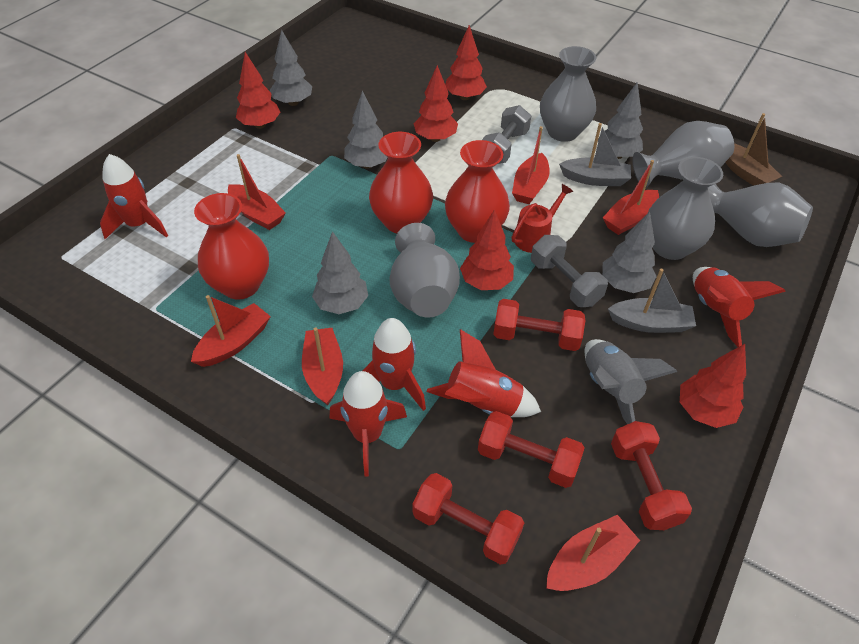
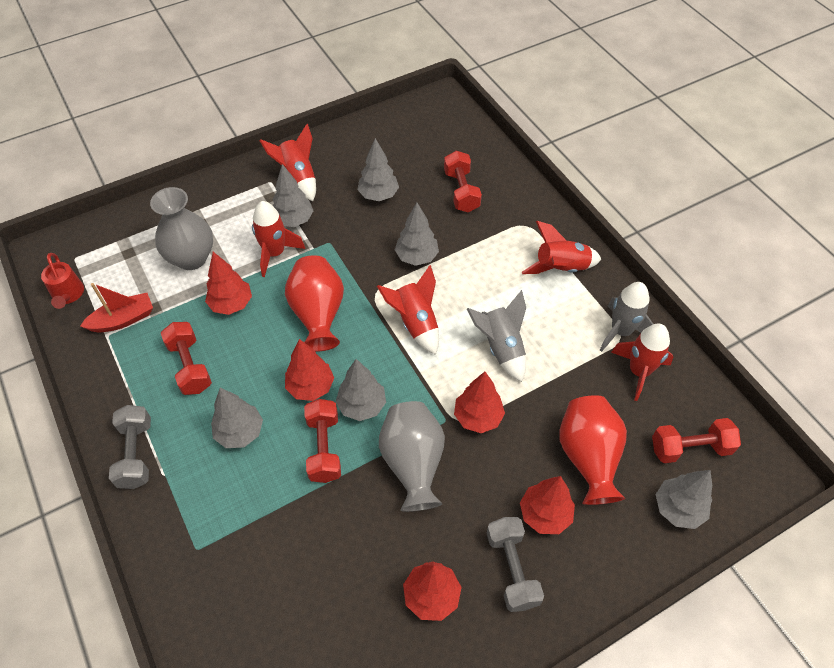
brown boat: 1 -> 0
grey boat: 2 -> 0
grey rocket: 1 -> 2
grey tree: 5 -> 6
grey vase: 5 -> 2
red boat: 6 -> 1
red vase: 3 -> 2

